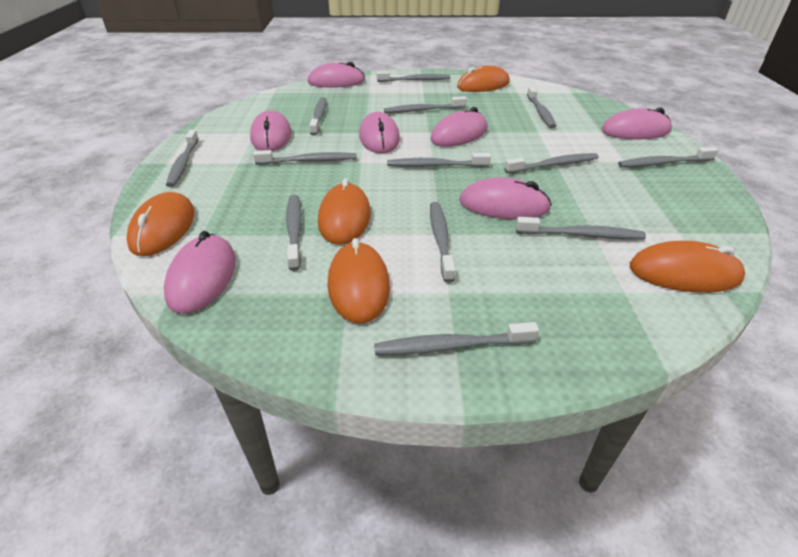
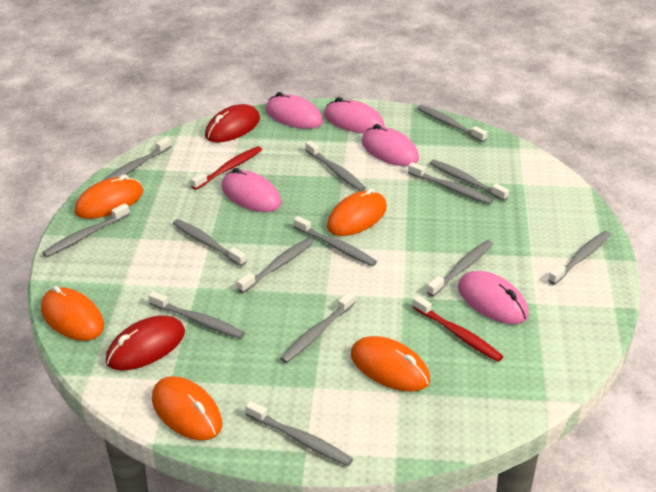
grey toothbrush: 13 -> 14
pink mouse: 7 -> 5
red mouse: 0 -> 2
red toothbrush: 0 -> 2

